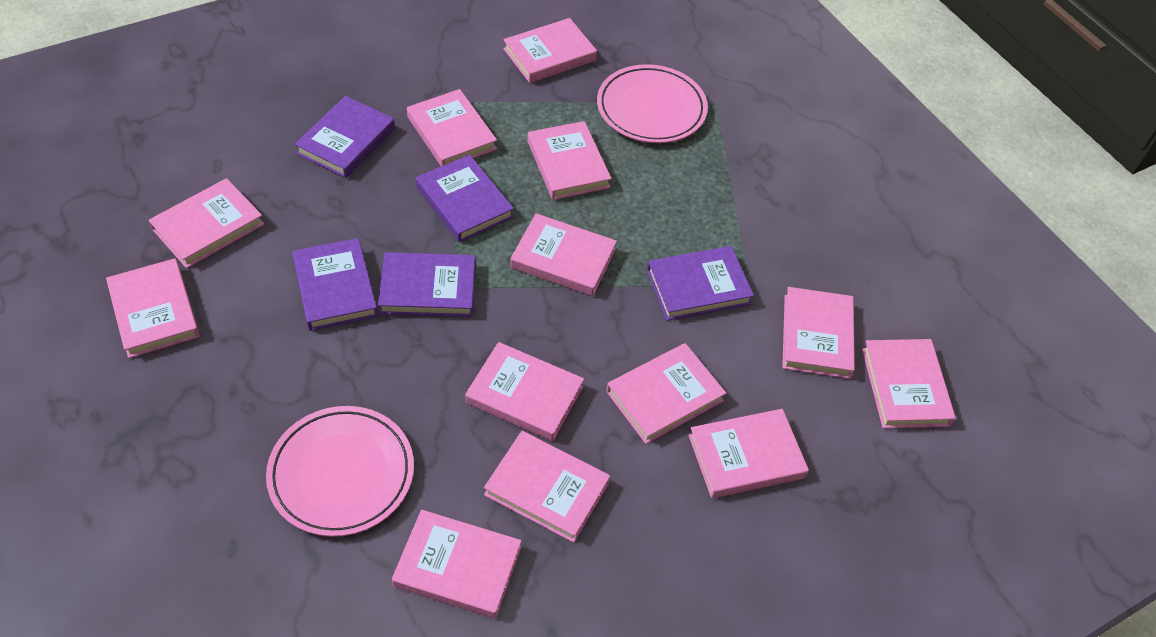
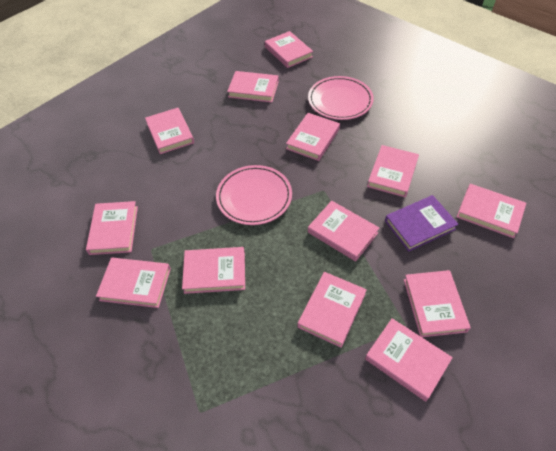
purple book: 5 -> 1

